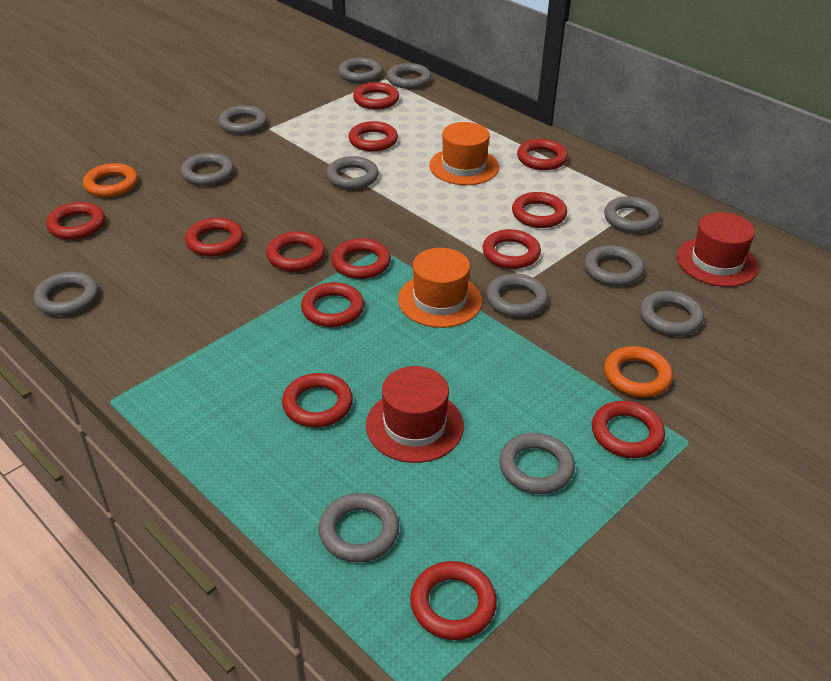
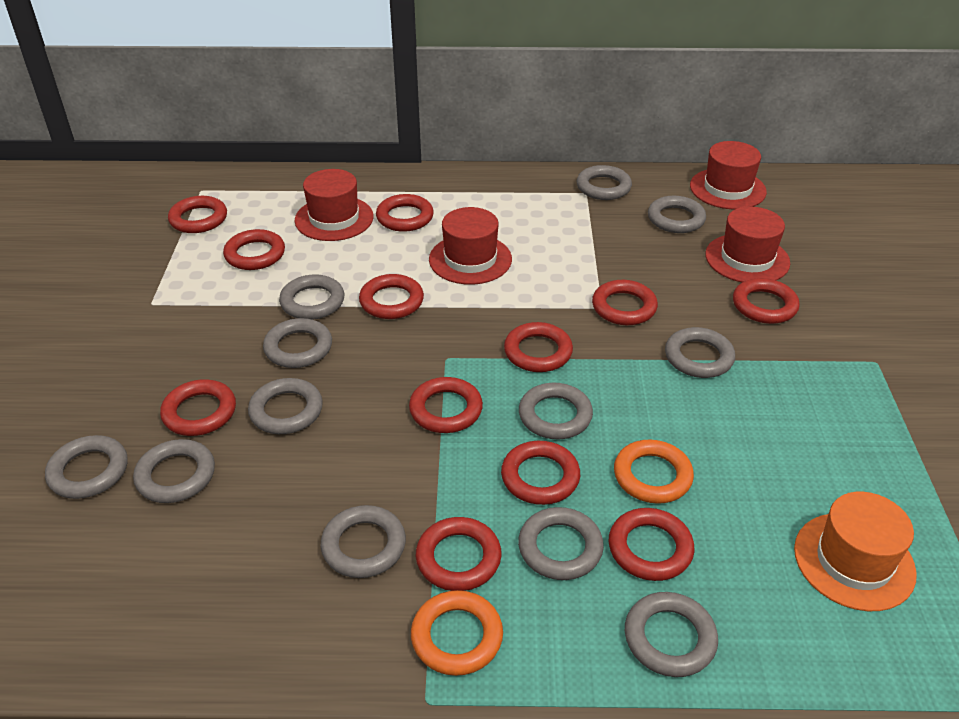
orange hat: 2 -> 1
red hat: 2 -> 4
red ring: 13 -> 12

